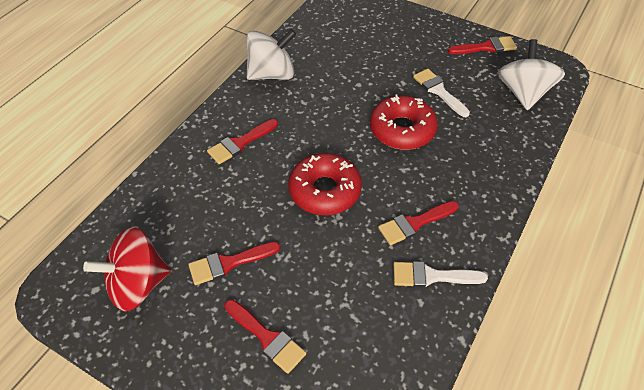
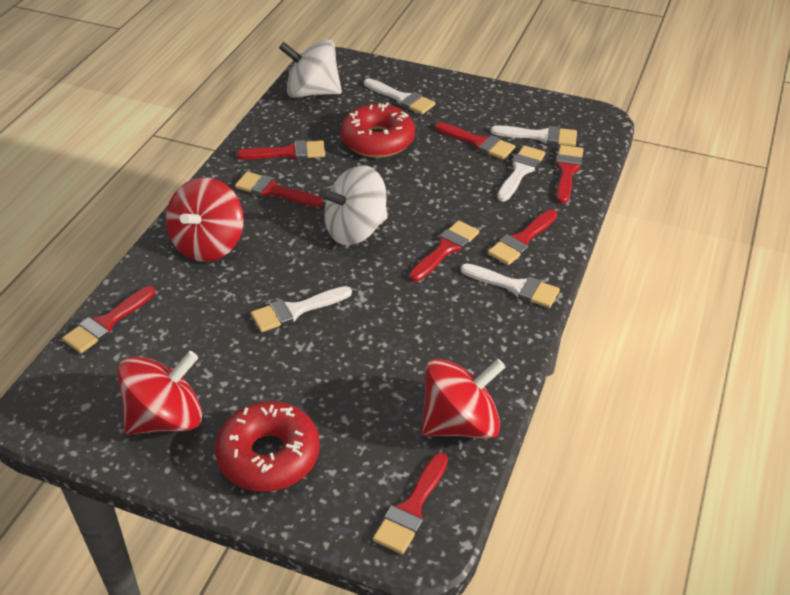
red brush: 5 -> 8
red spinning top: 1 -> 3
white brush: 2 -> 5

